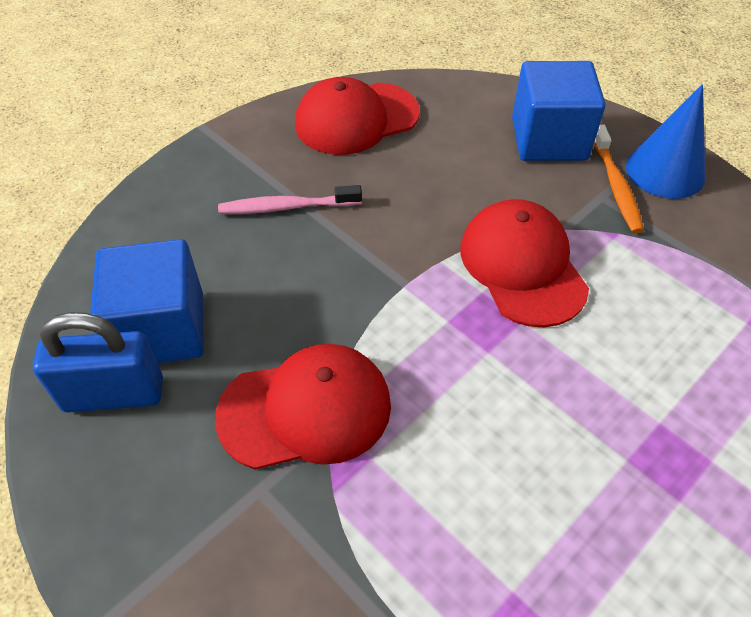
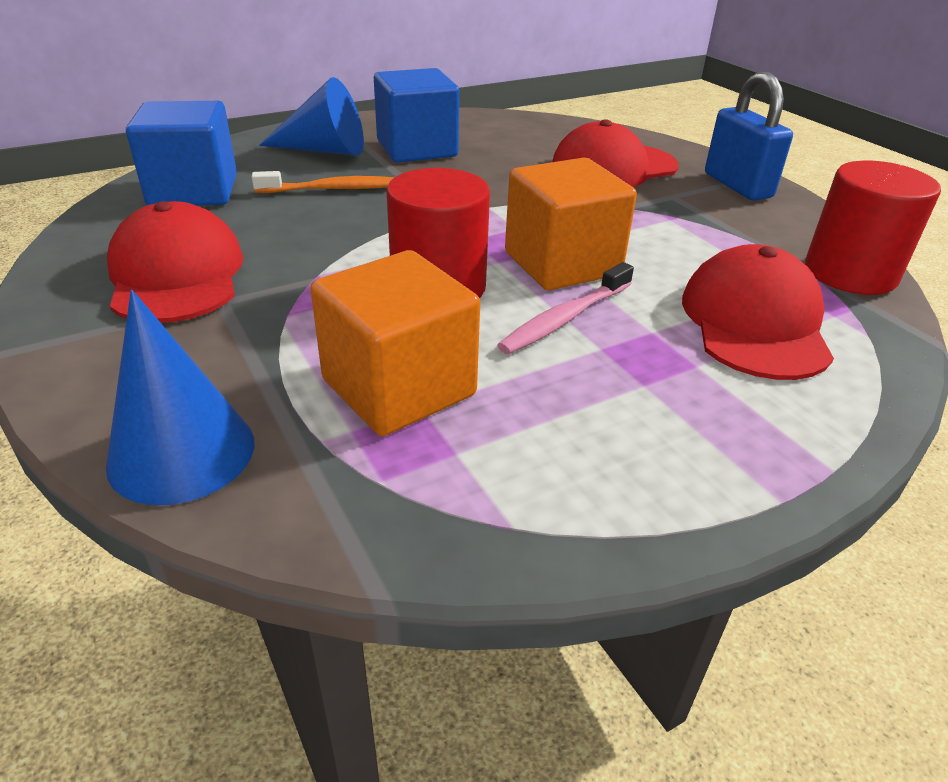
blue cone: 1 -> 2
orange cube: 0 -> 2
red cylinder: 0 -> 2

